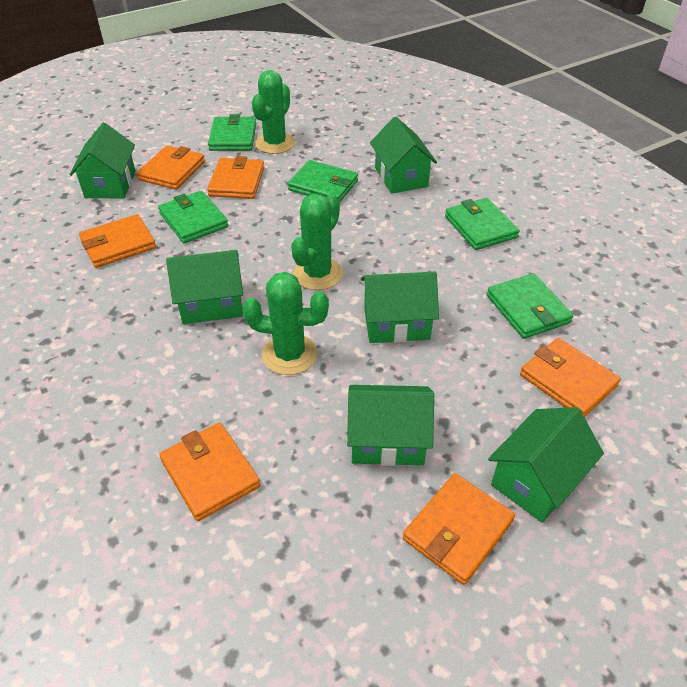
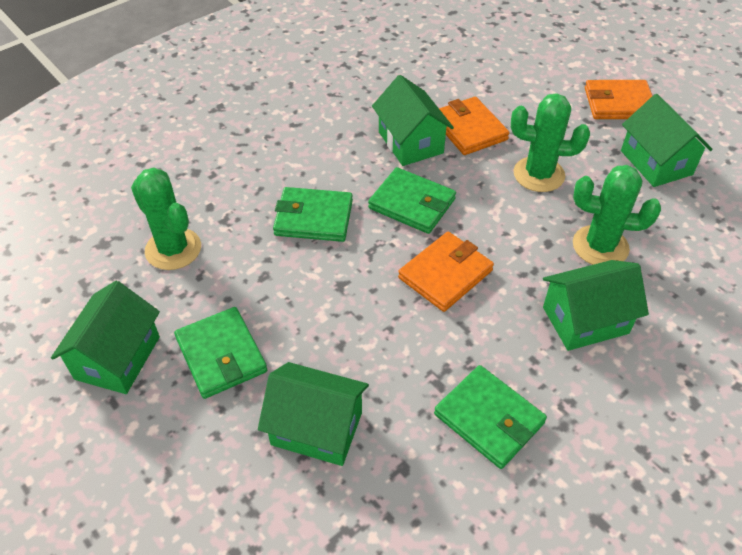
green house: 6 -> 5
green wallet: 5 -> 4
orange wallet: 6 -> 3

